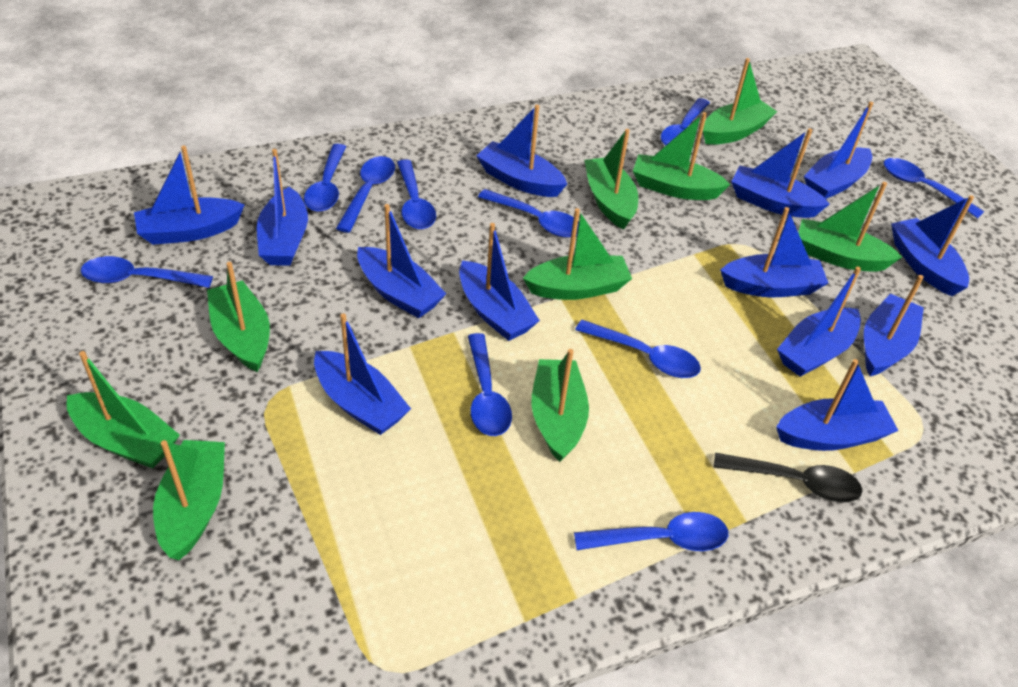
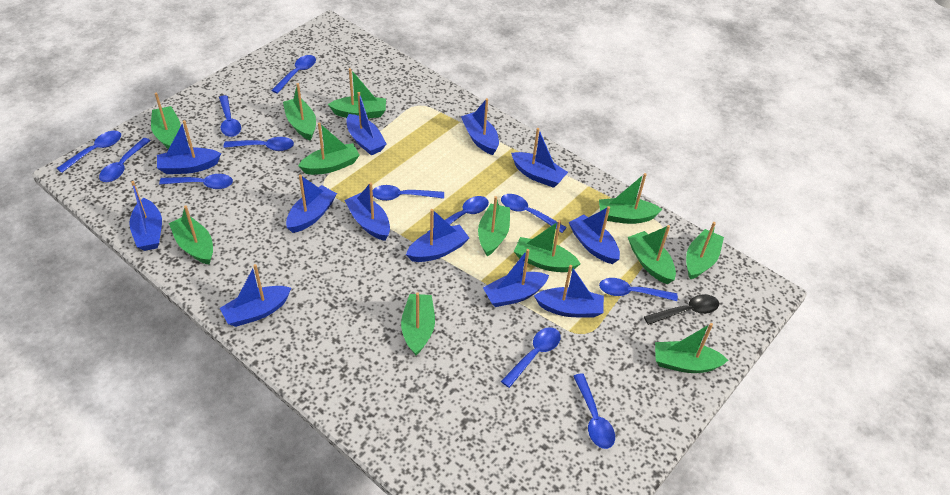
blue boat: 13 -> 12
blue spoon: 10 -> 12
green boat: 9 -> 12

